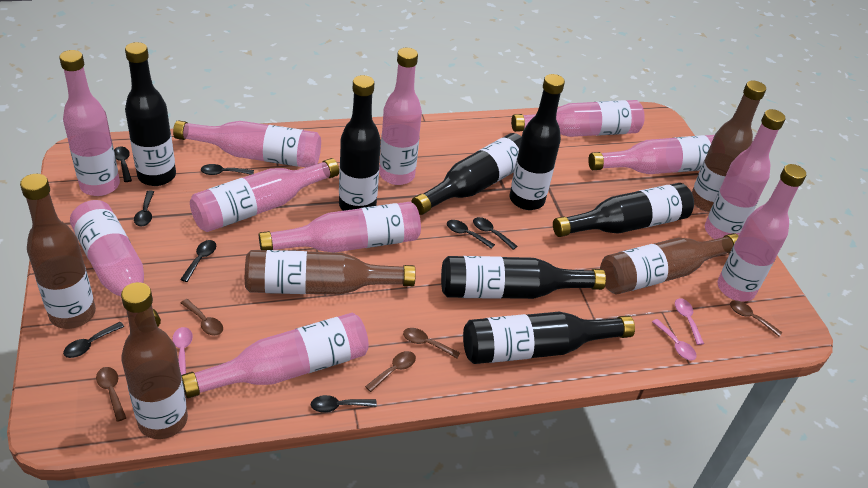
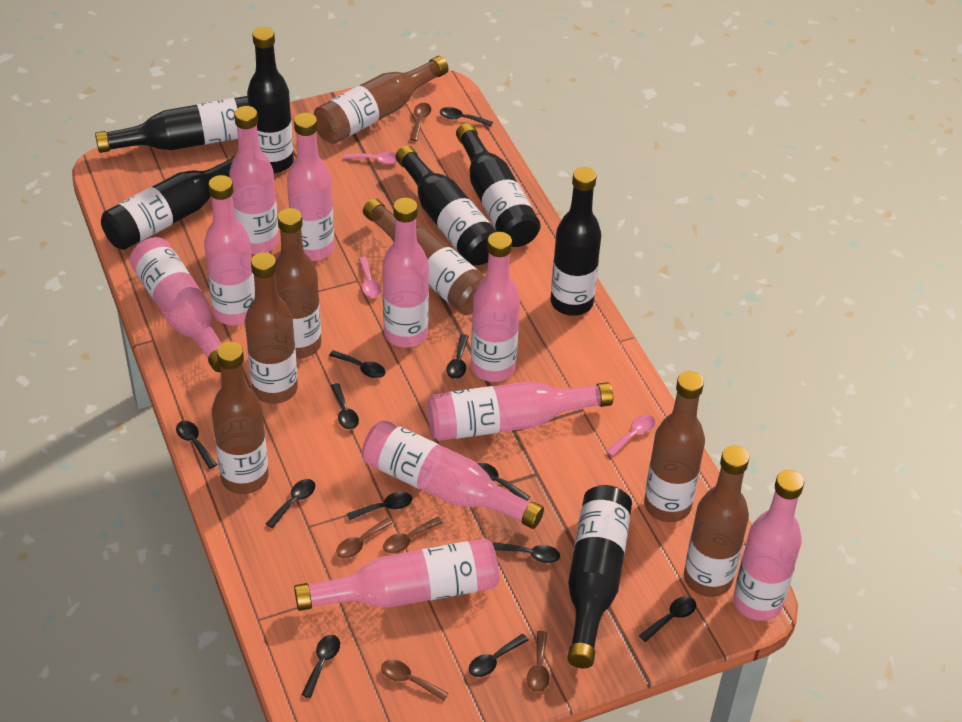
black spoon: 8 -> 12
brown bottle: 5 -> 7
pink bottle: 11 -> 10

